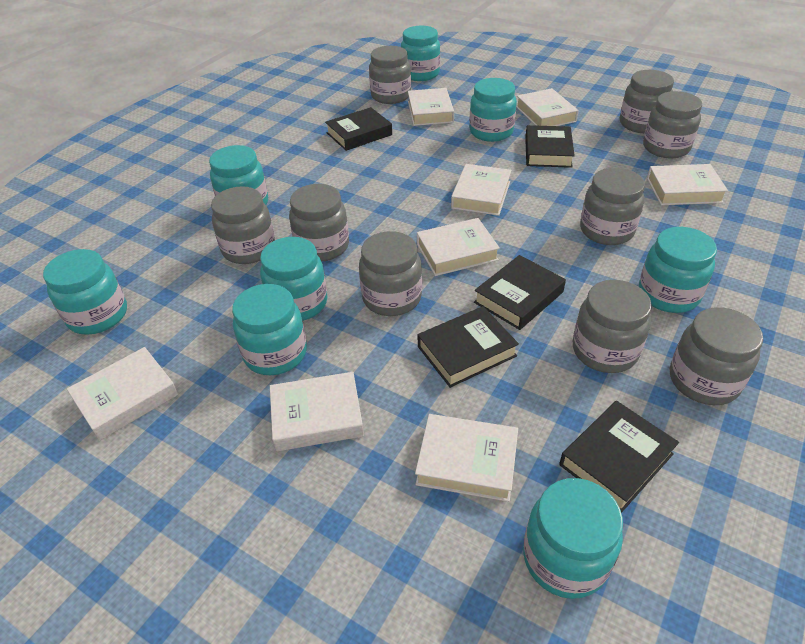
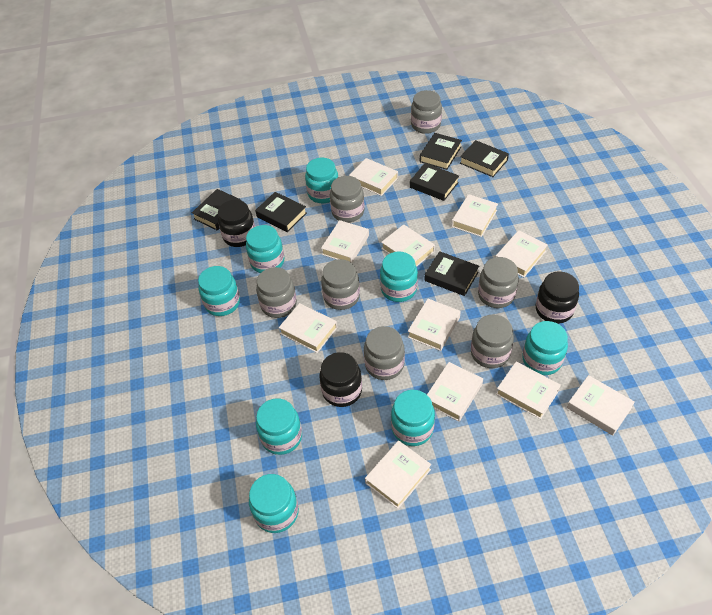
black book: 5 -> 6
black jar: 0 -> 3
grey jar: 9 -> 7
white book: 8 -> 11

